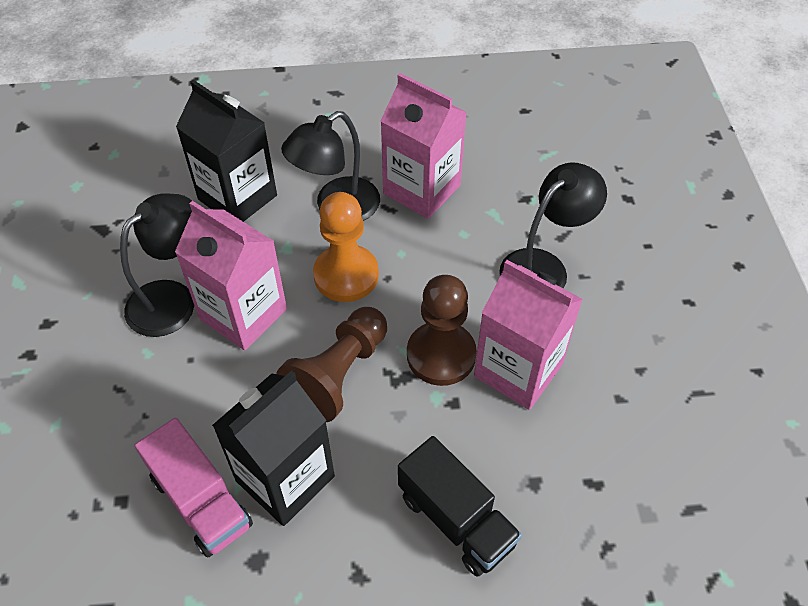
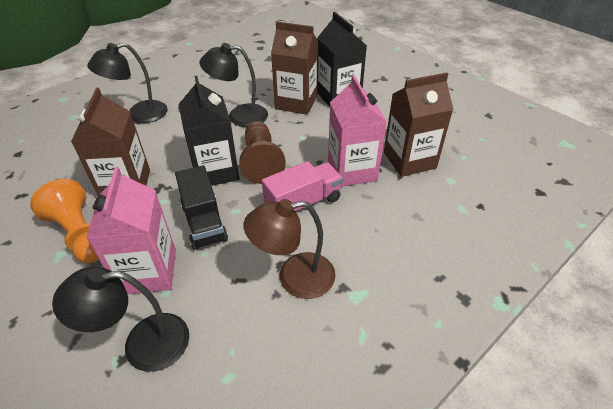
brown carton: 0 -> 3
brown lamp: 0 -> 1
brown pawn: 2 -> 1
pink carton: 3 -> 2

